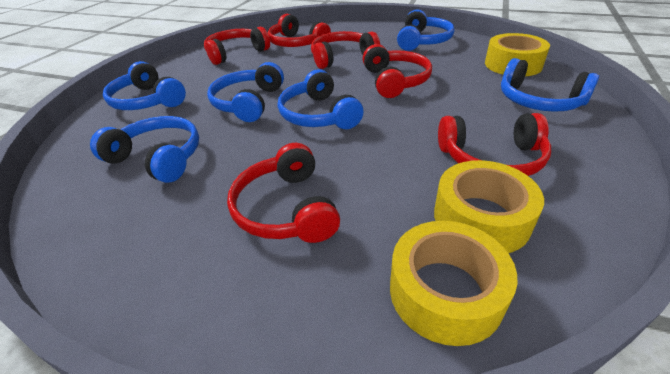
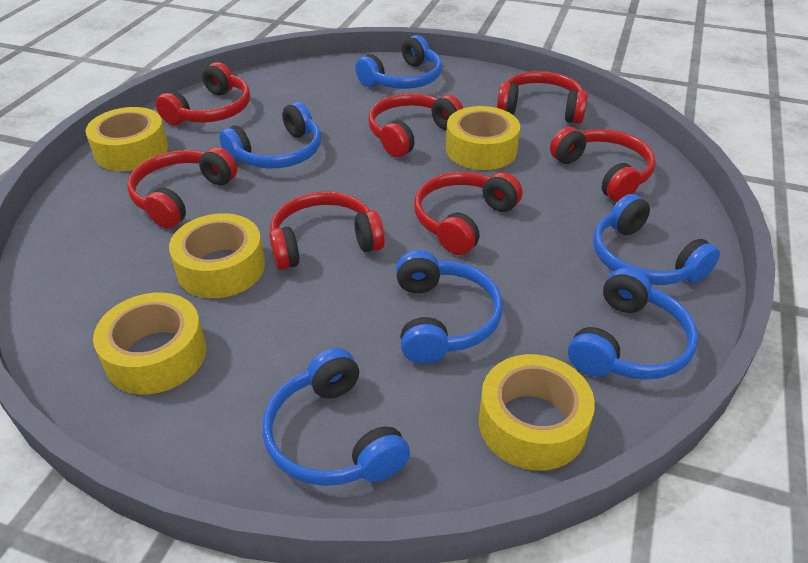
red headphones: 6 -> 7
yellow tape: 3 -> 5

